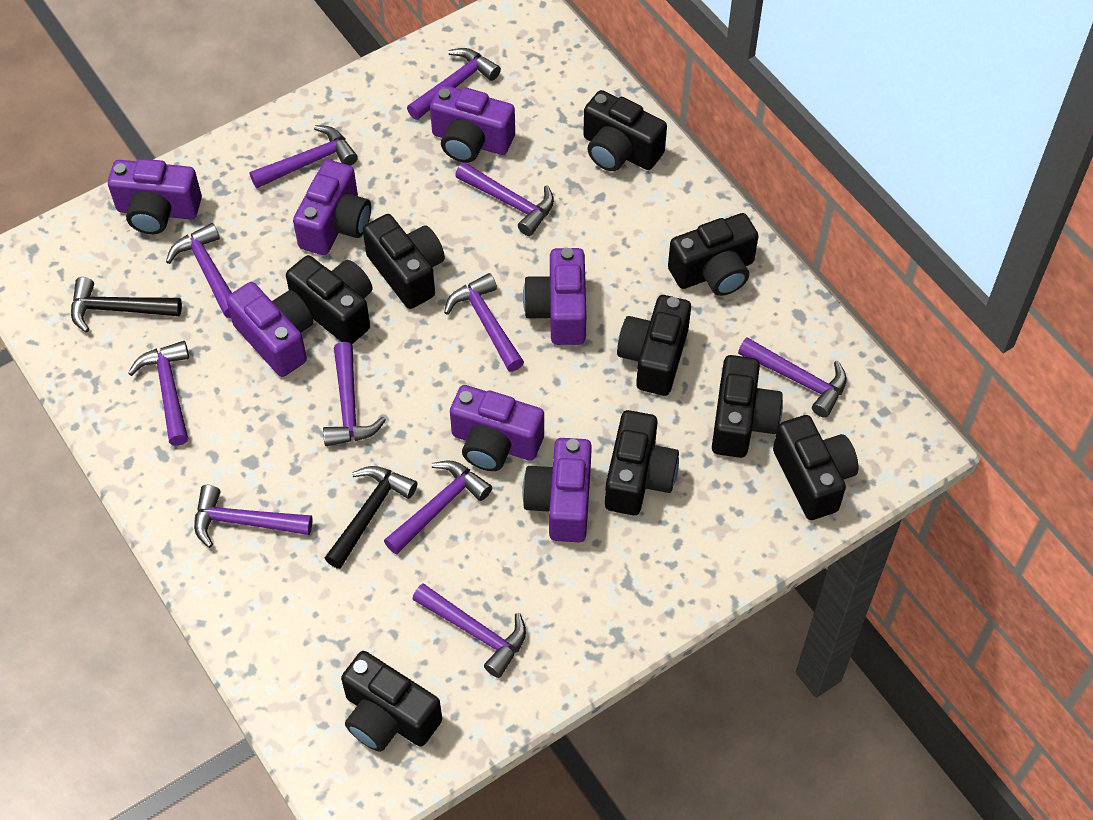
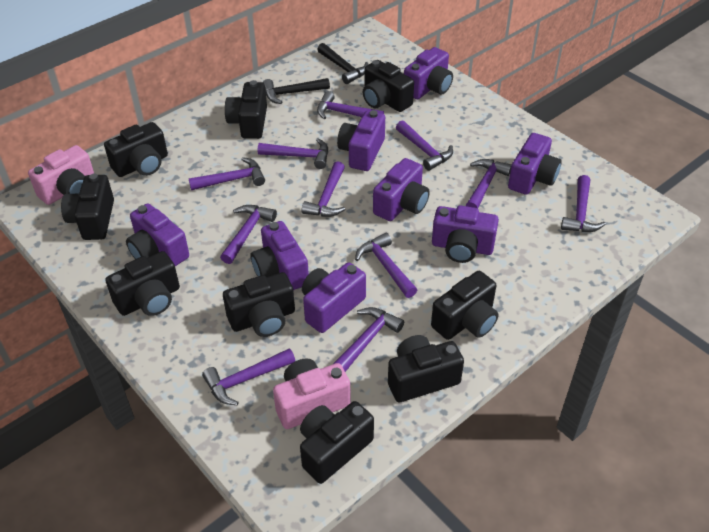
pink camera: 0 -> 2
purple camera: 7 -> 8

